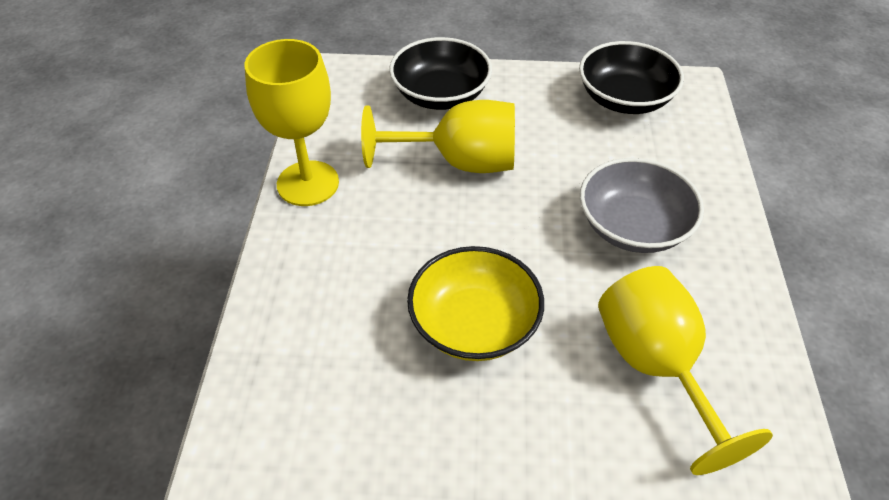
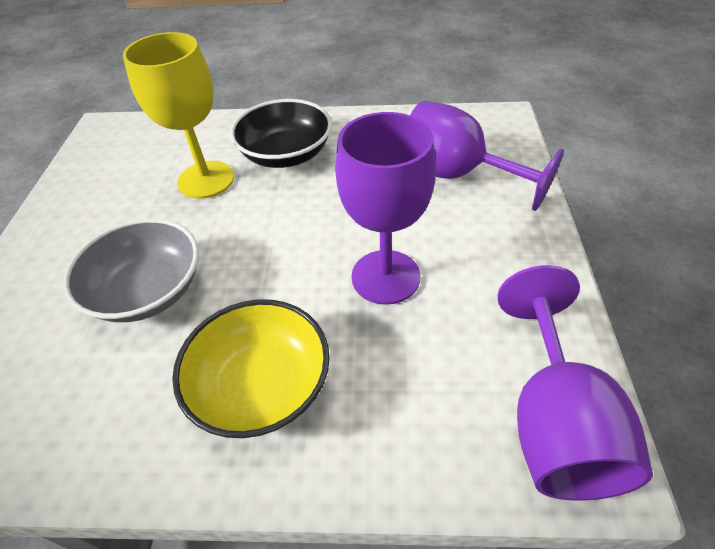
black bowl: 2 -> 1
purple goblet: 0 -> 3
yellow goblet: 3 -> 1

